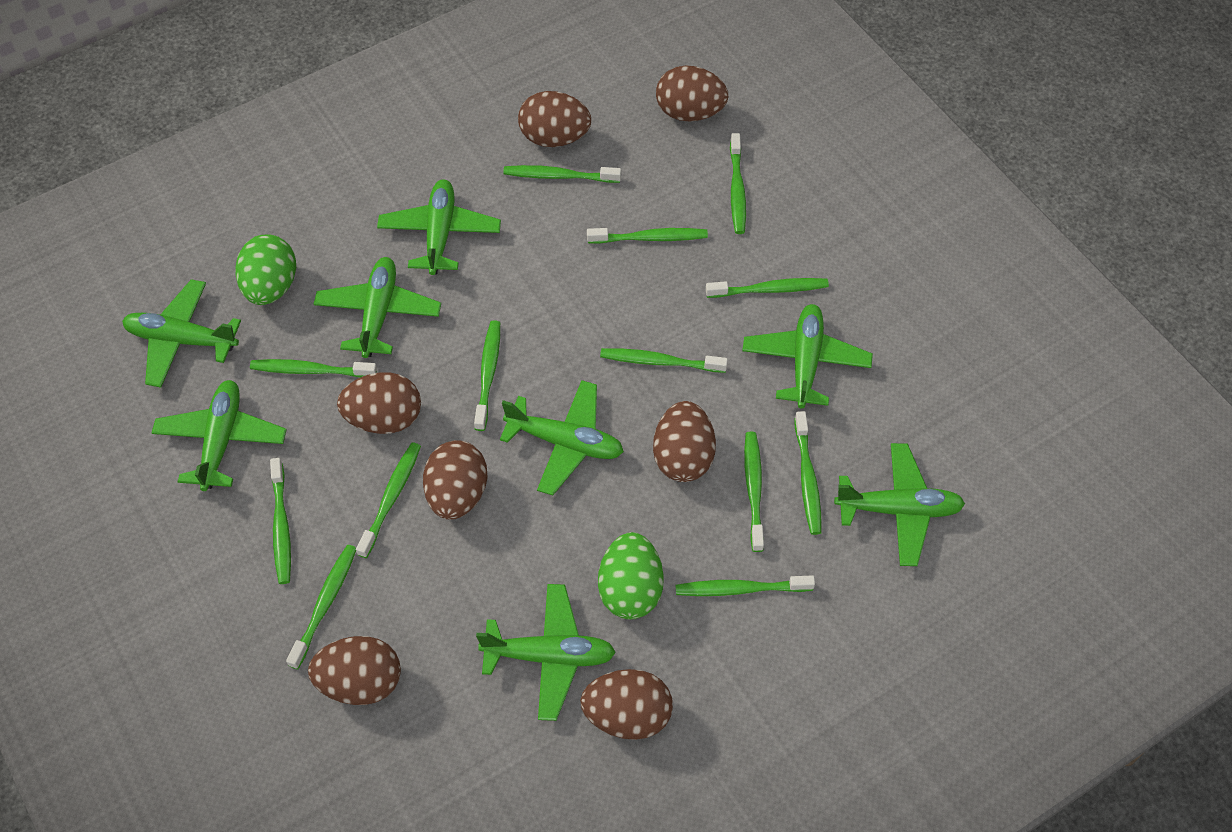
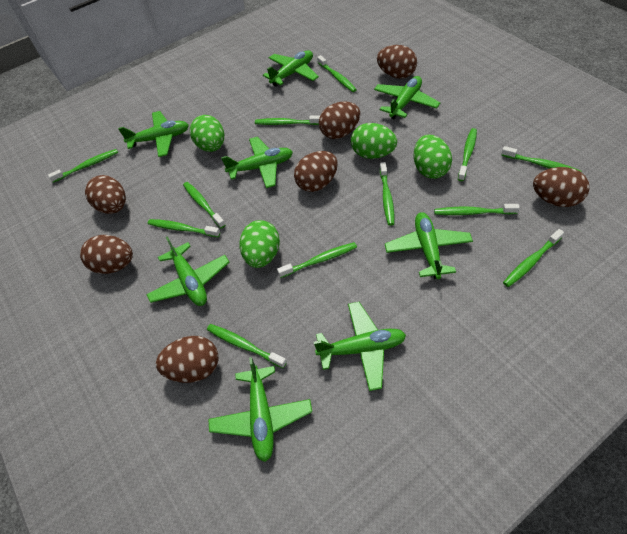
green egg: 2 -> 4
green toothbrush: 13 -> 12

